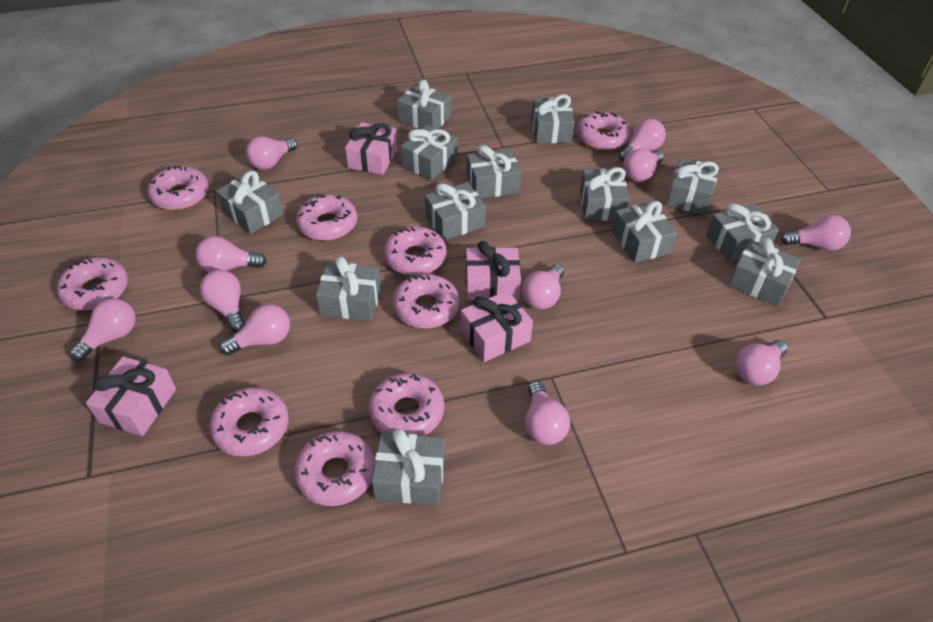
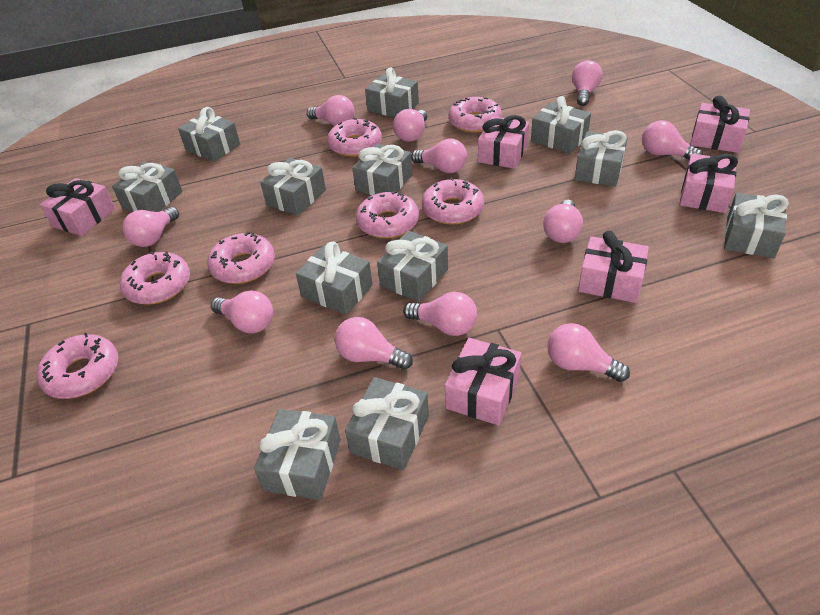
grey gift: 13 -> 12
pink donut: 9 -> 7
pink gift: 4 -> 6

